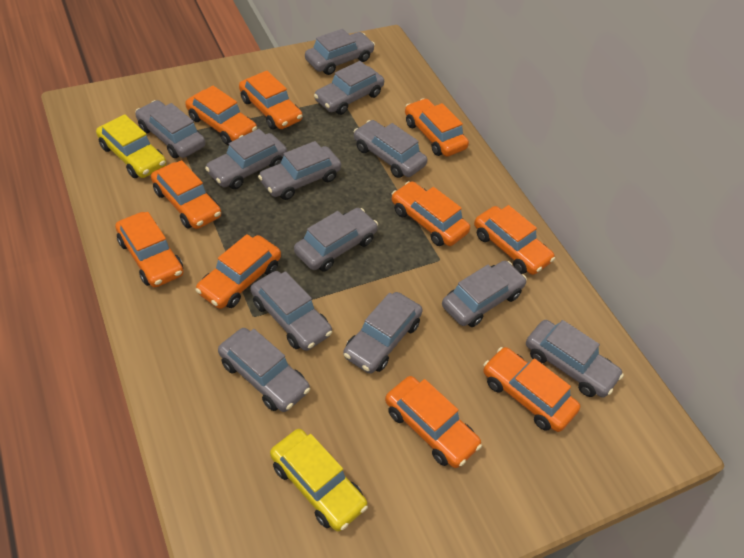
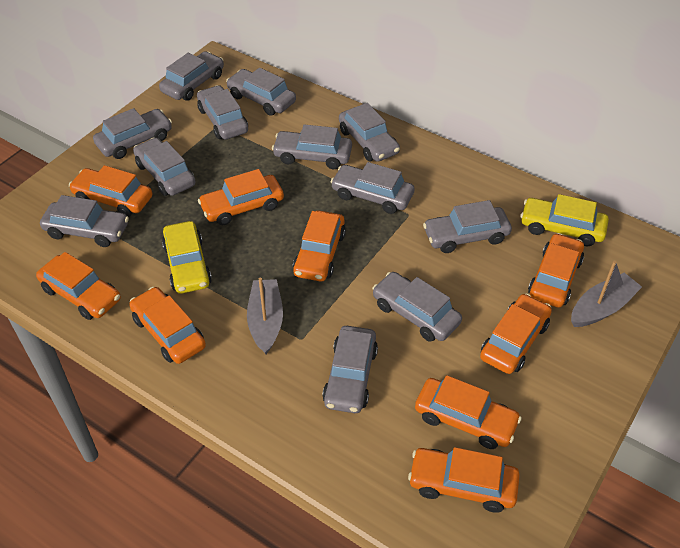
grey boat: 0 -> 2
orange car: 10 -> 9

